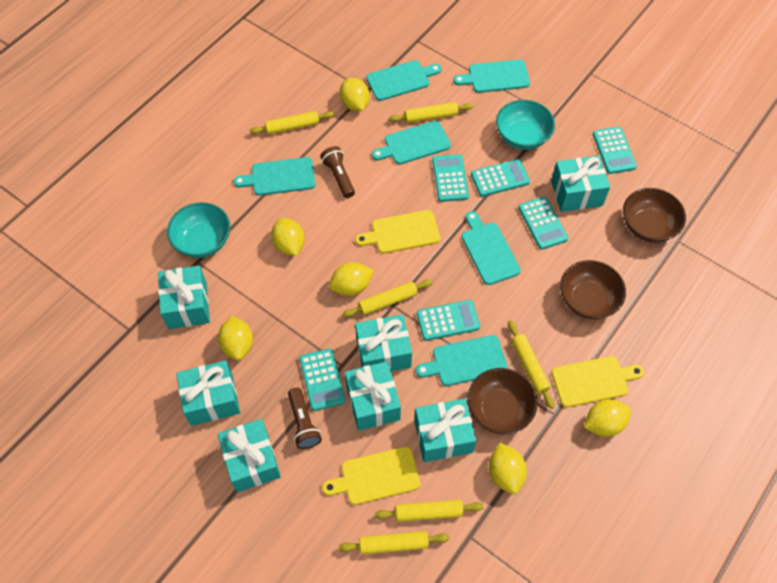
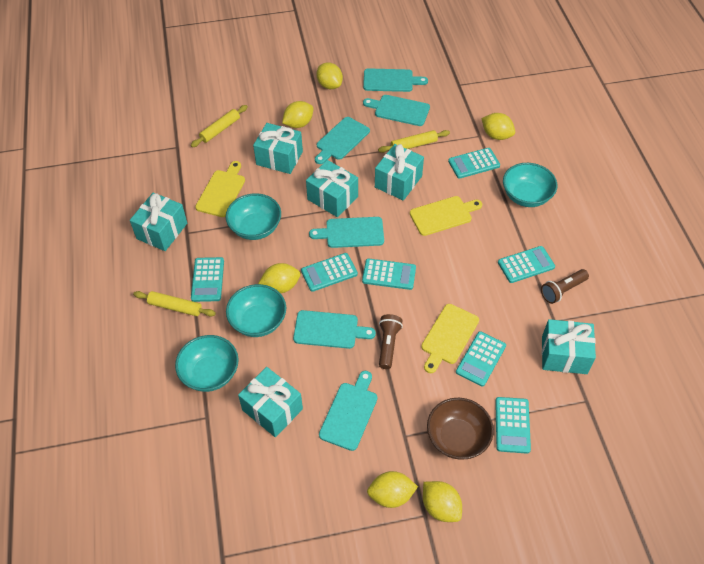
brown bowl: 3 -> 1
turquoise bowl: 2 -> 4
turquoise calculator: 6 -> 7
turquoise gift: 7 -> 6
yellow rolling pin: 6 -> 3

